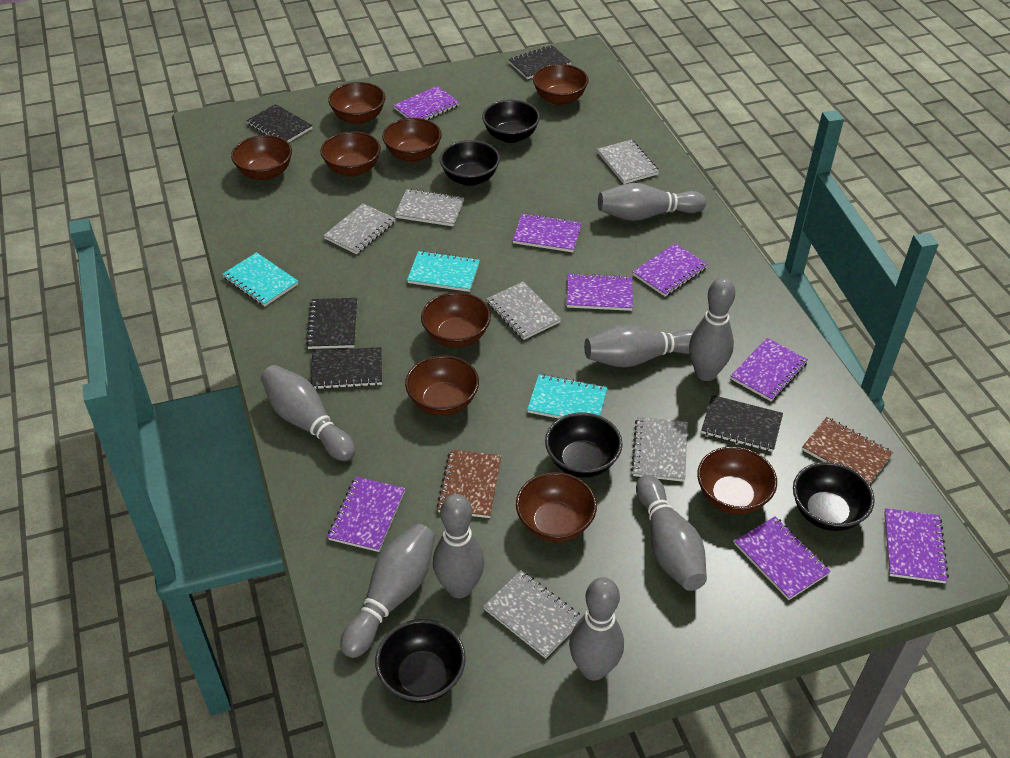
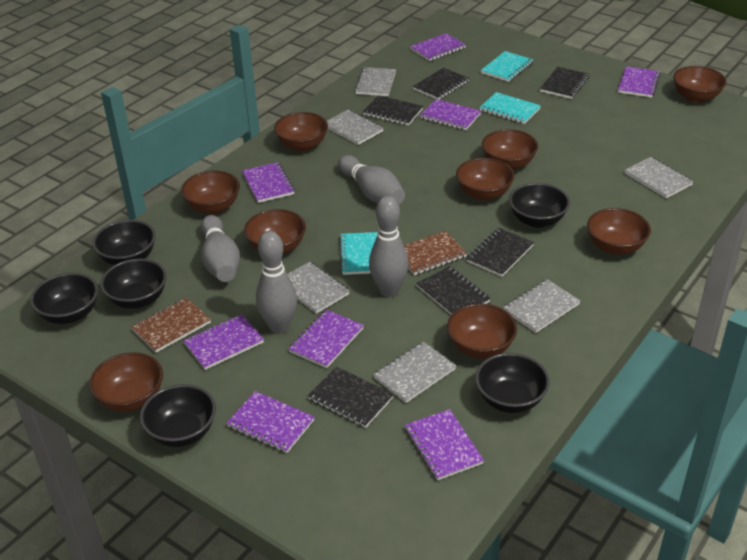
black bowl: 5 -> 6
black notebook: 5 -> 6
grey bowling pin: 8 -> 4

